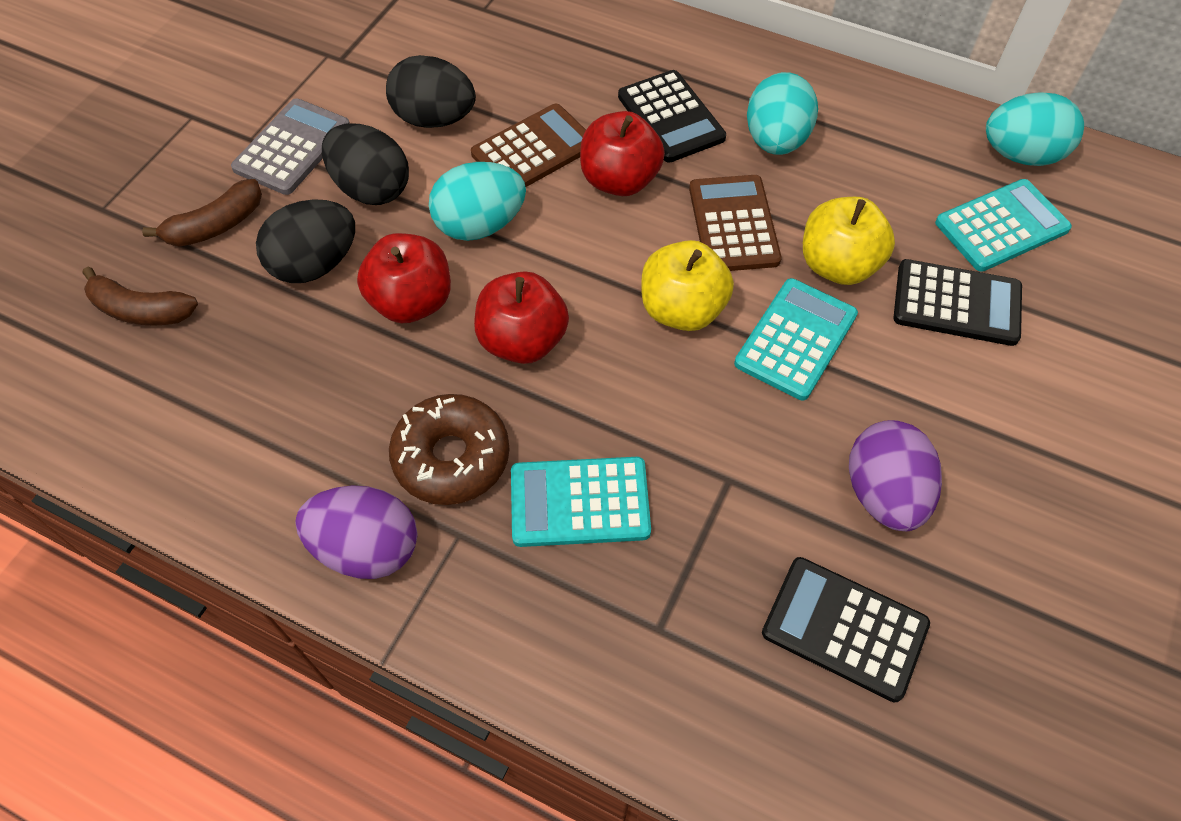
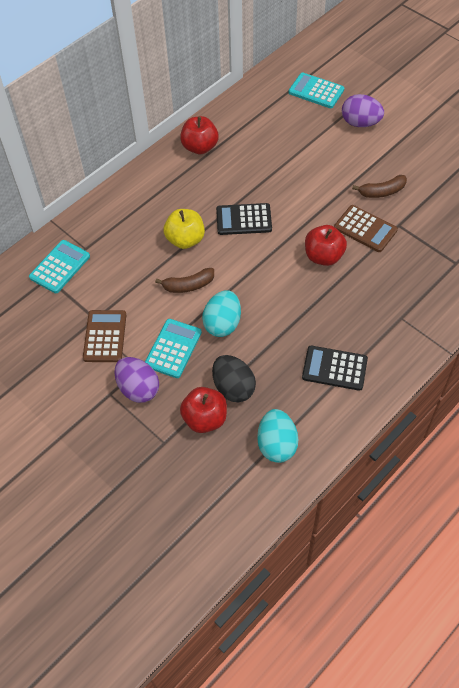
black calculator: 3 -> 2
black egg: 3 -> 1
brown donut: 1 -> 0
grey calculator: 1 -> 0
turquoise egg: 3 -> 2
yellow apple: 2 -> 1

